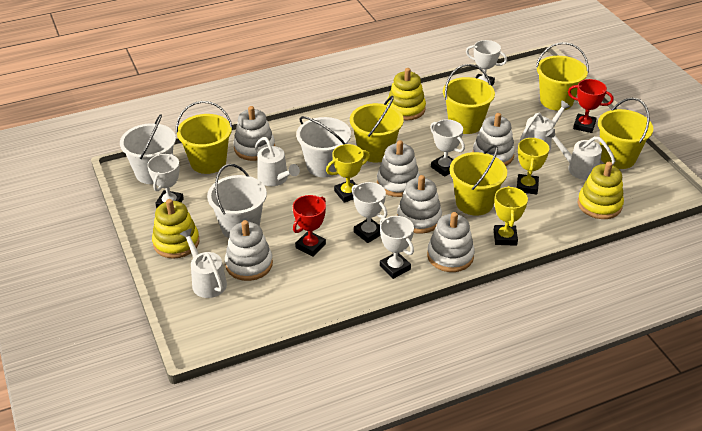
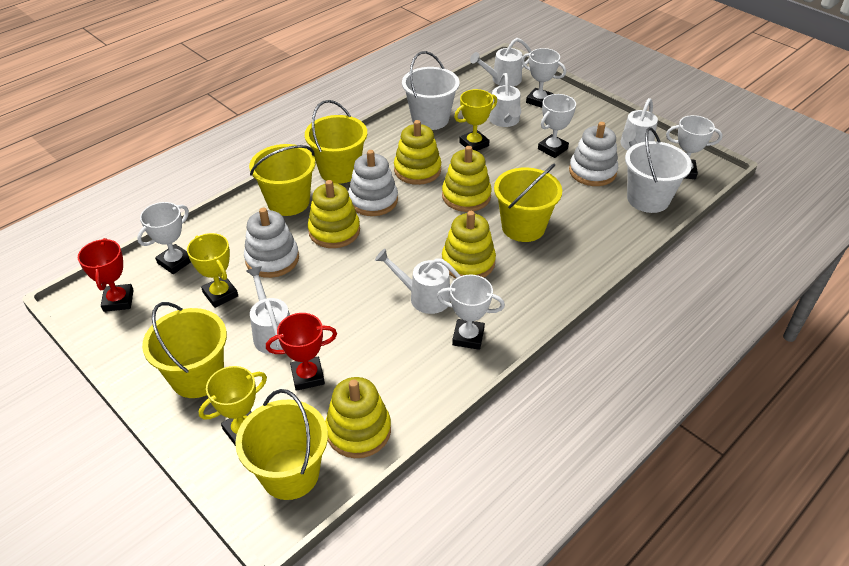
white bucket: 3 -> 2
white stacking toy: 6 -> 3
white watering can: 4 -> 5
yellow bucket: 6 -> 5
yellow stacking toy: 3 -> 5

